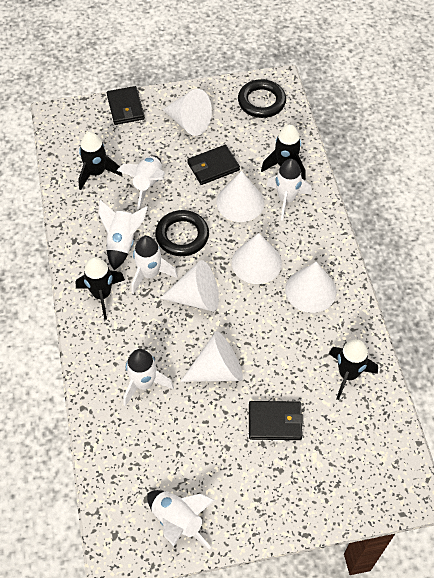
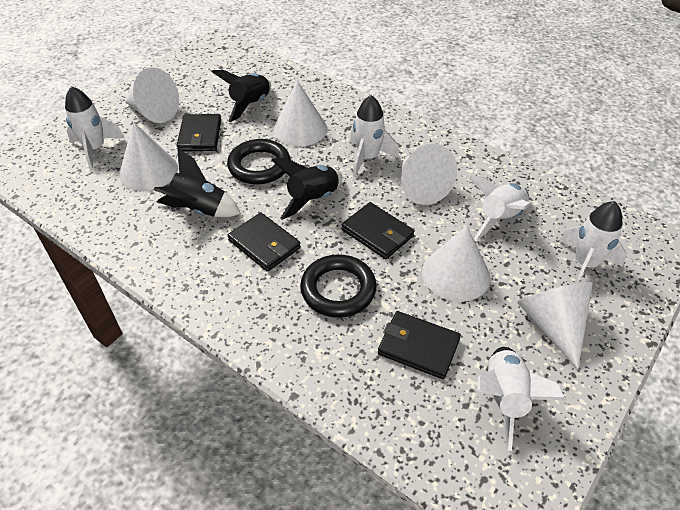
black rocket: 4 -> 3
black wallet: 3 -> 4
white rocket: 6 -> 5

